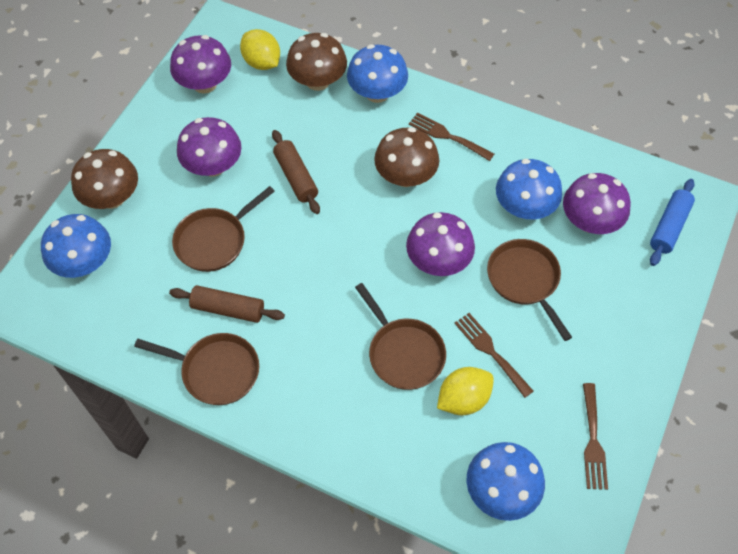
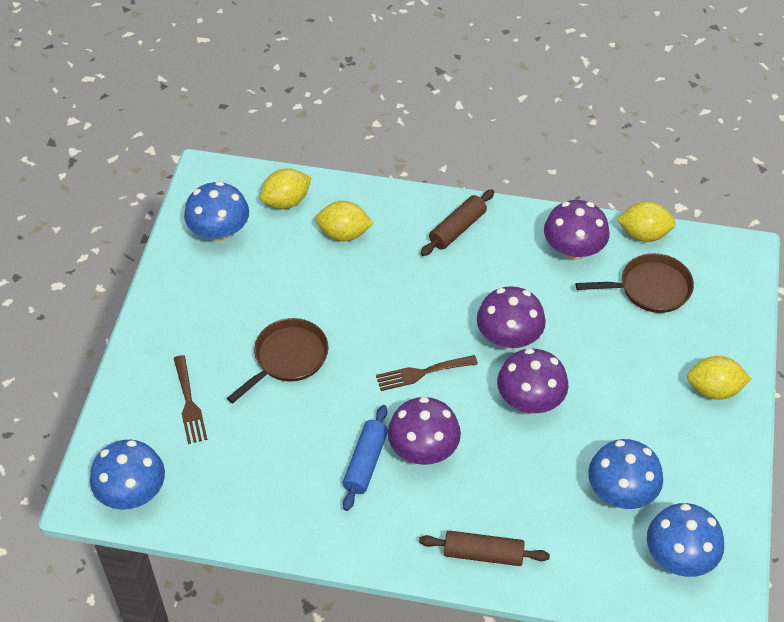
brown fork: 3 -> 2
brown mushroom: 3 -> 0
brown pan: 4 -> 2
yellow lemon: 2 -> 4

